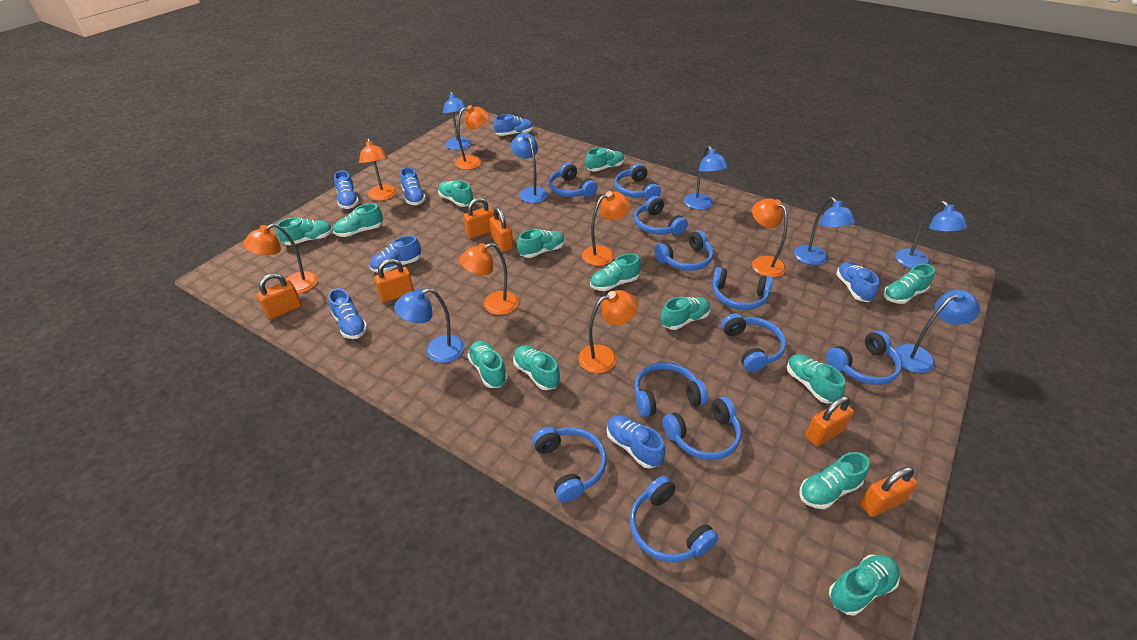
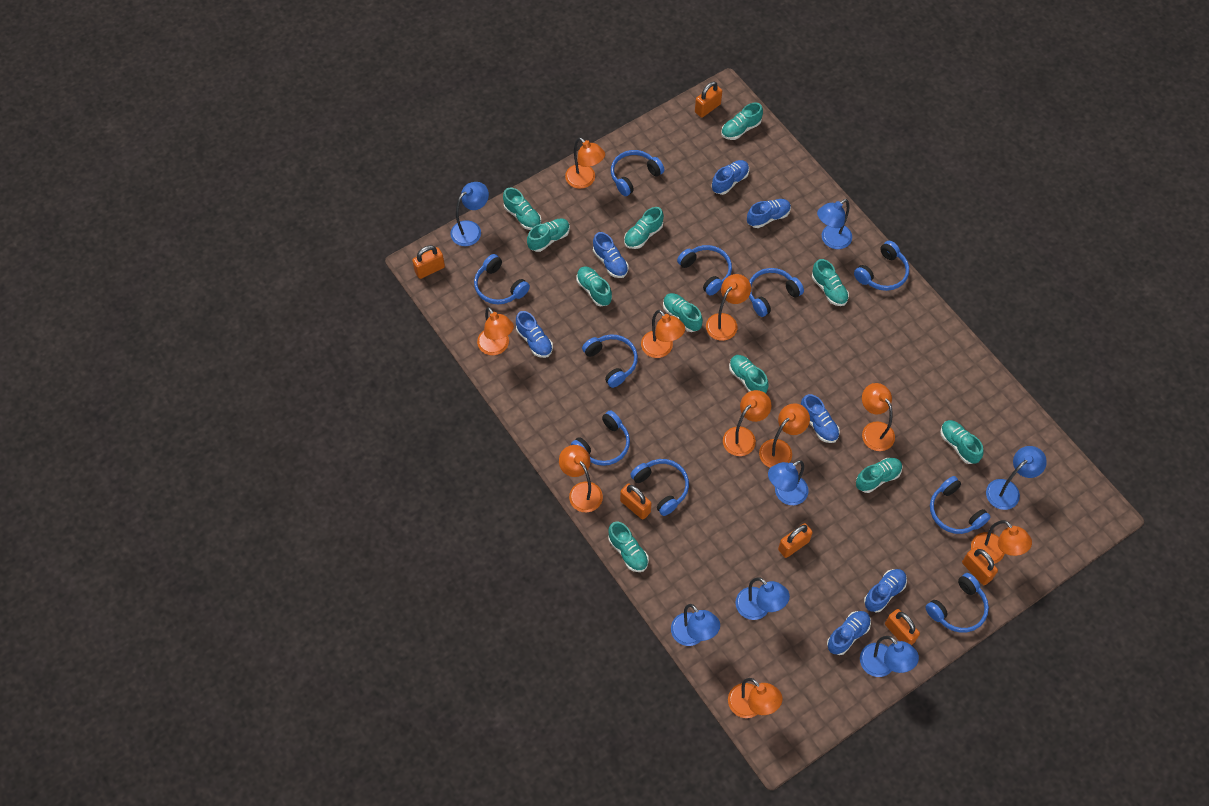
blue headphones: 11 -> 10
orange lamp: 7 -> 10
turquoise shoe: 13 -> 11

